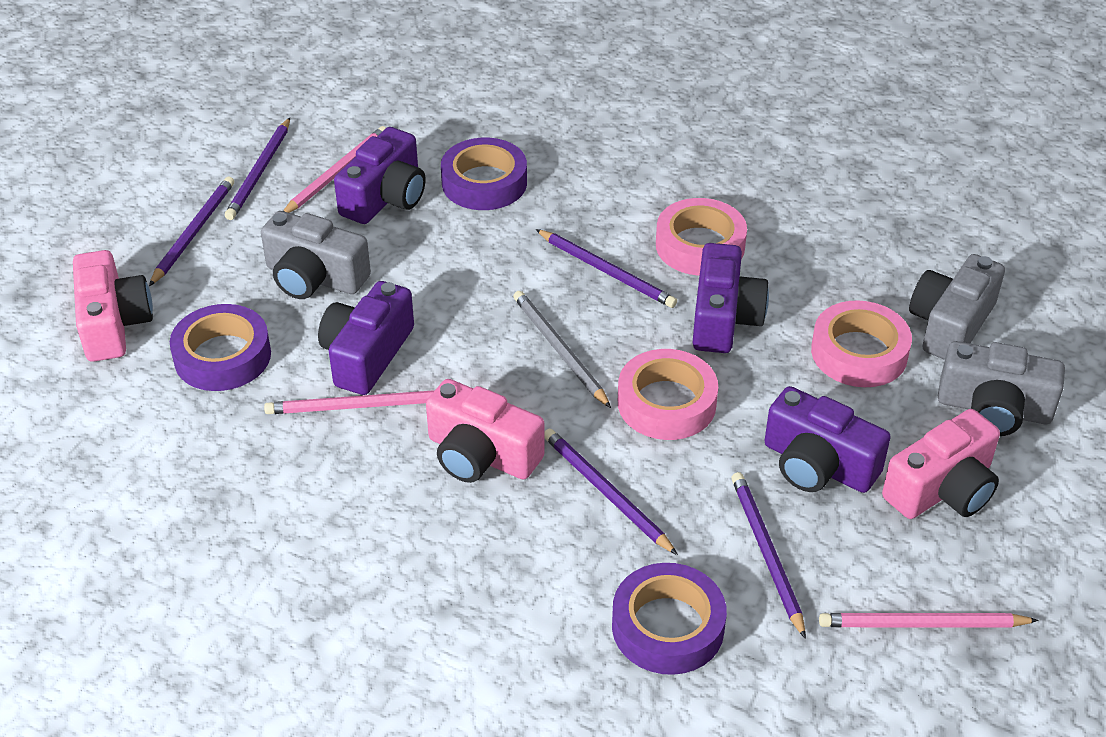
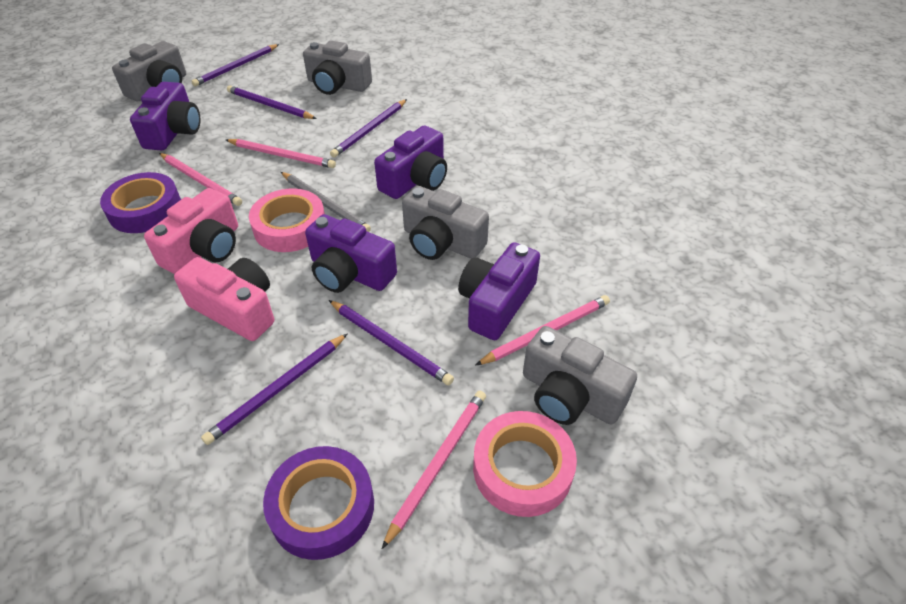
grey camera: 3 -> 4
pink camera: 3 -> 2
pink pencil: 3 -> 4
pink tape: 3 -> 2
purple tape: 3 -> 2

